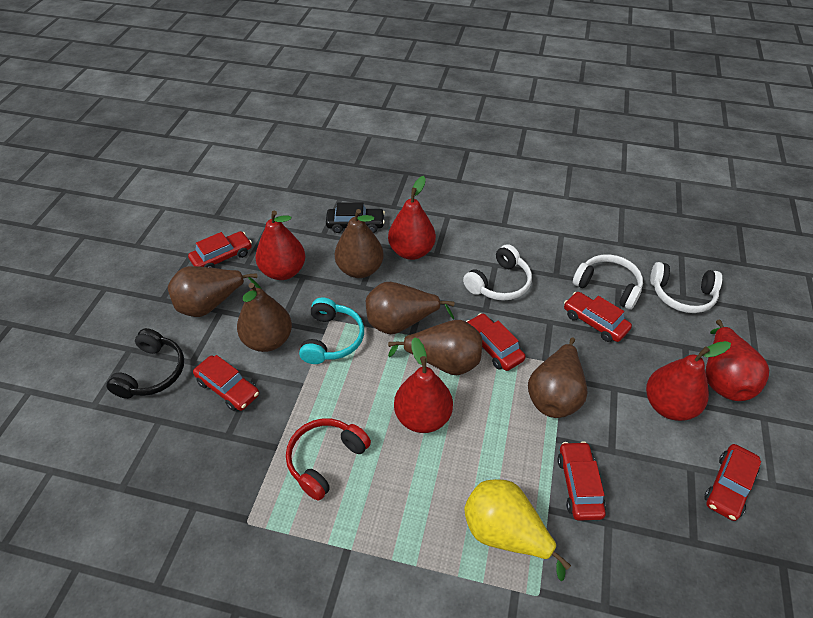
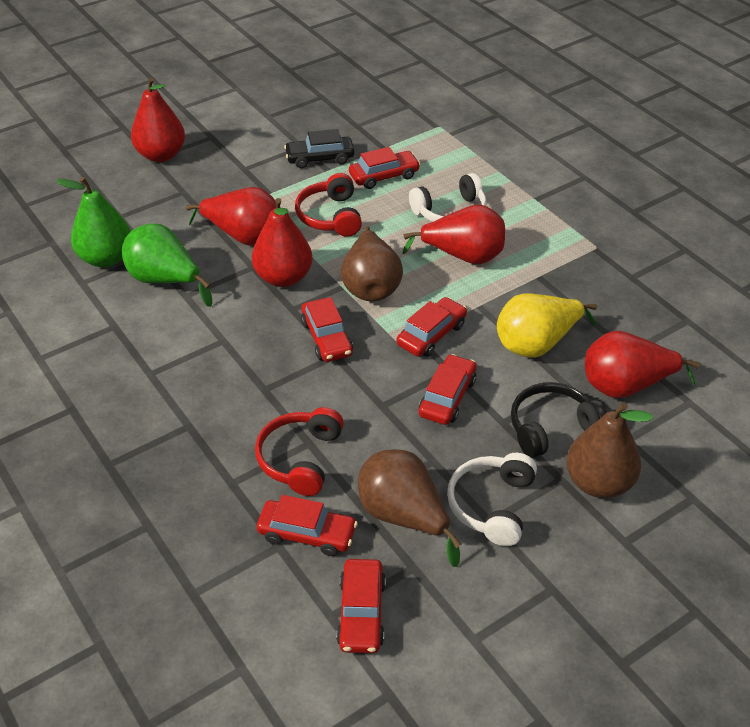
brown pear: 6 -> 3
green pear: 0 -> 2
red headphones: 1 -> 2
turquoise headphones: 1 -> 0
white headphones: 3 -> 2

